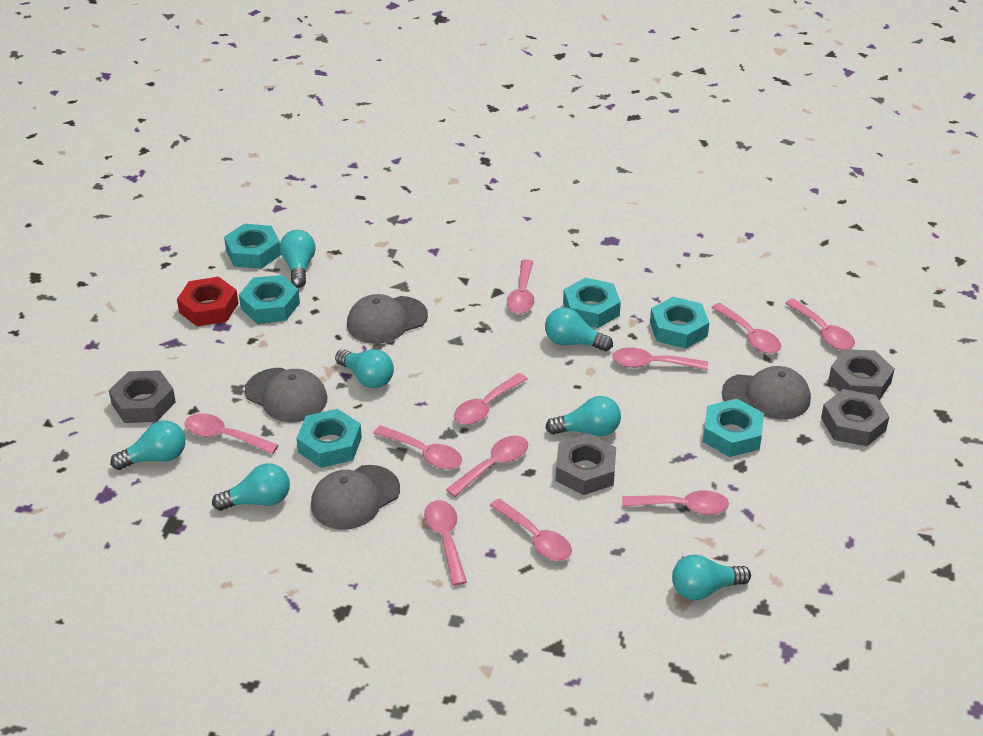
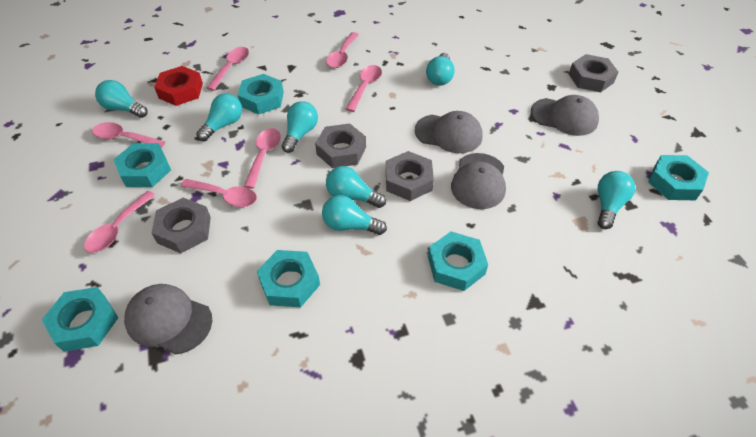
pink spoon: 11 -> 7

